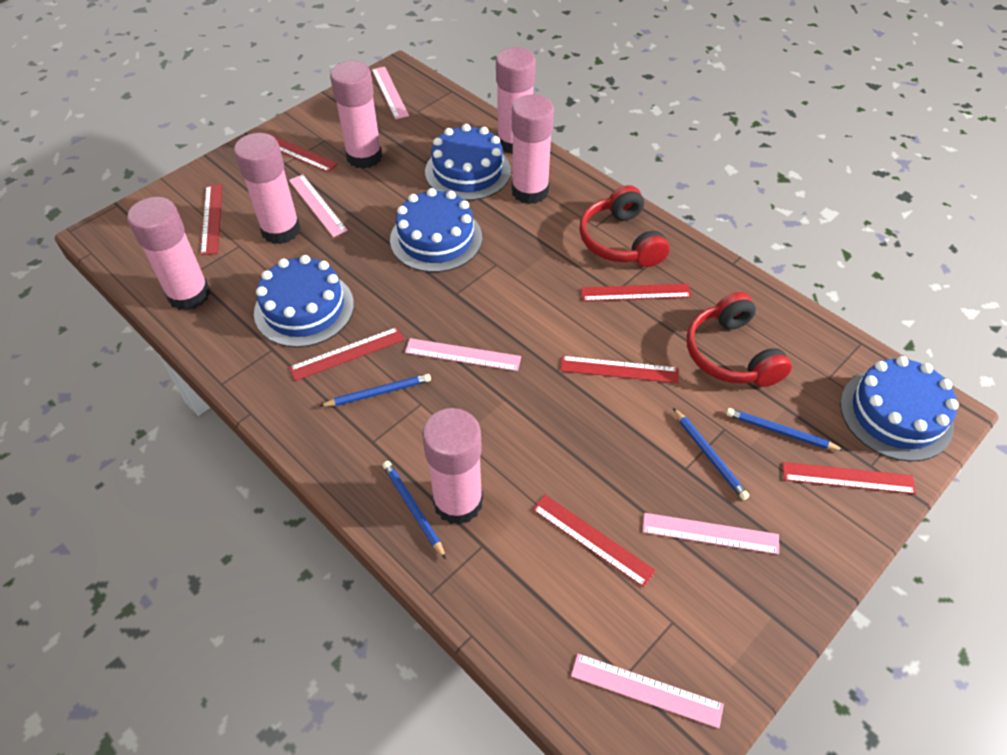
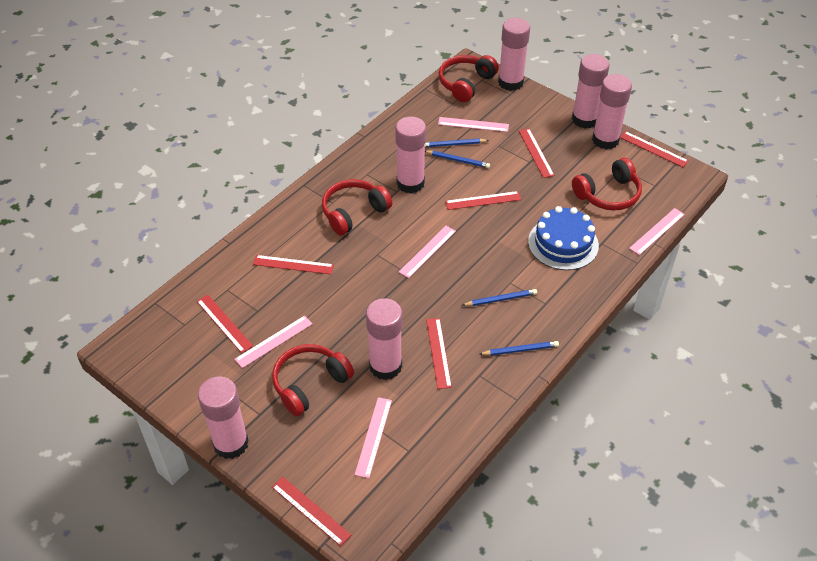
blue cake: 4 -> 1
red headphones: 2 -> 4

